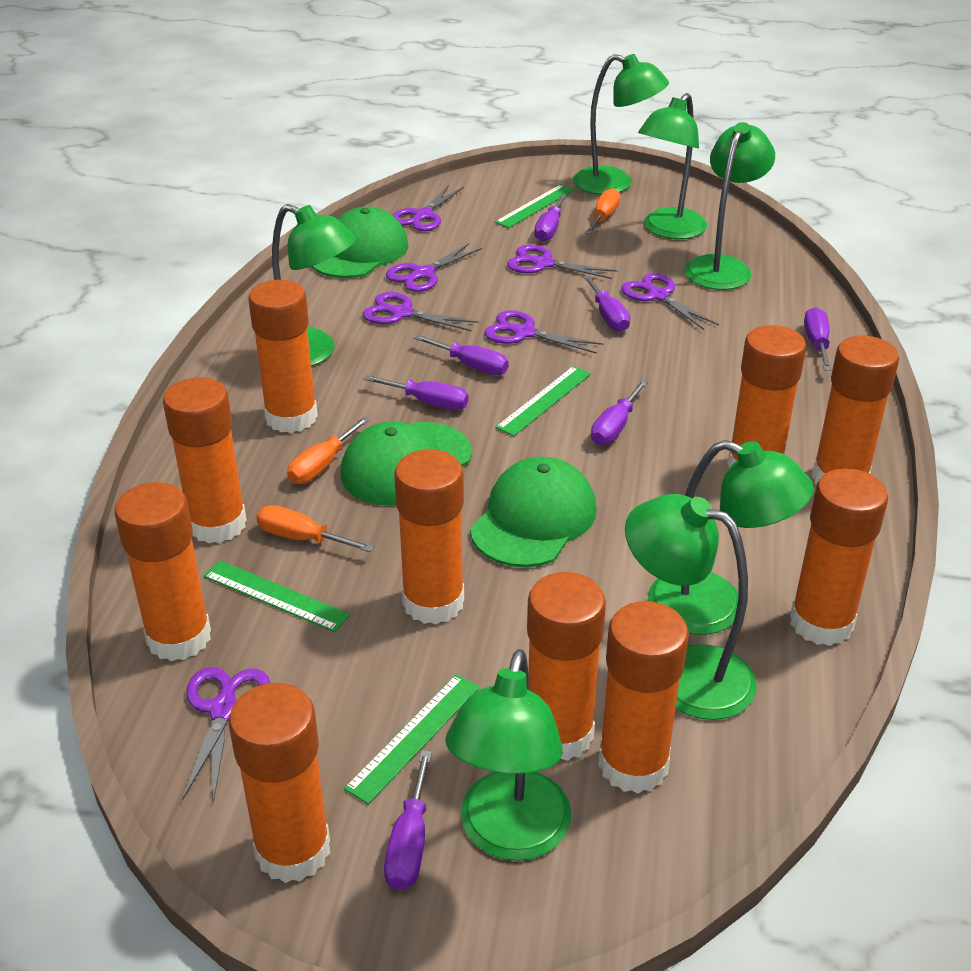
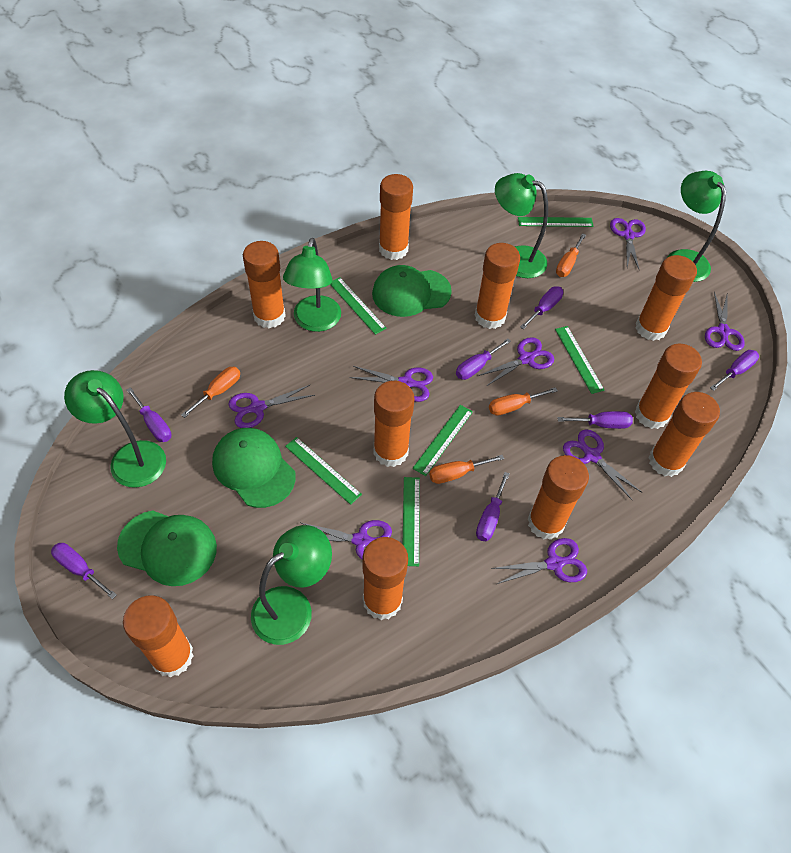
green lamp: 7 -> 5
green ruler: 4 -> 6
orange screwdriver: 3 -> 4
purple scissors: 7 -> 8

